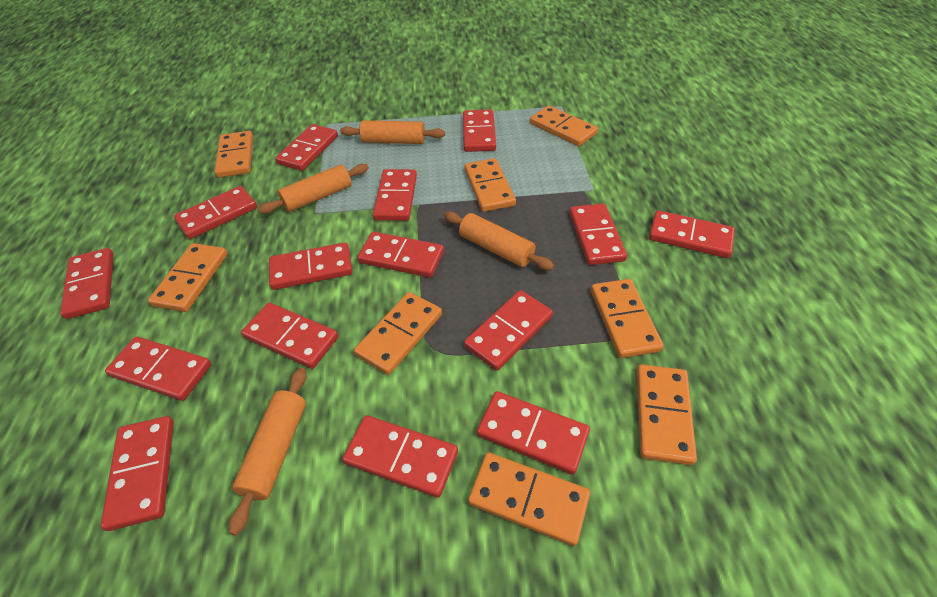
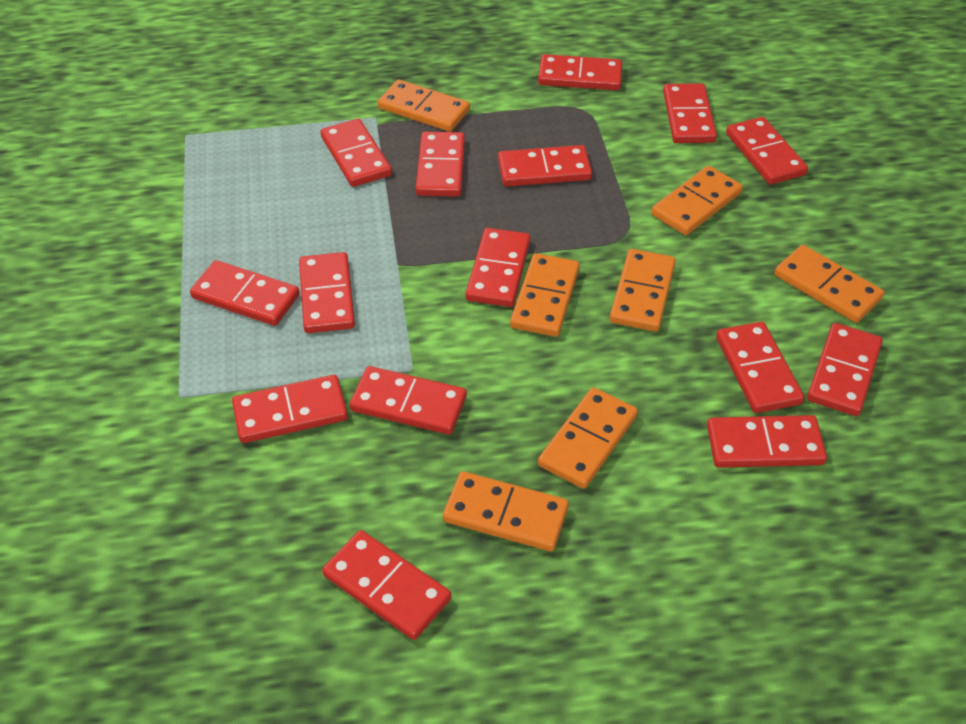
orange domino: 8 -> 7
orange rolling pin: 4 -> 0

